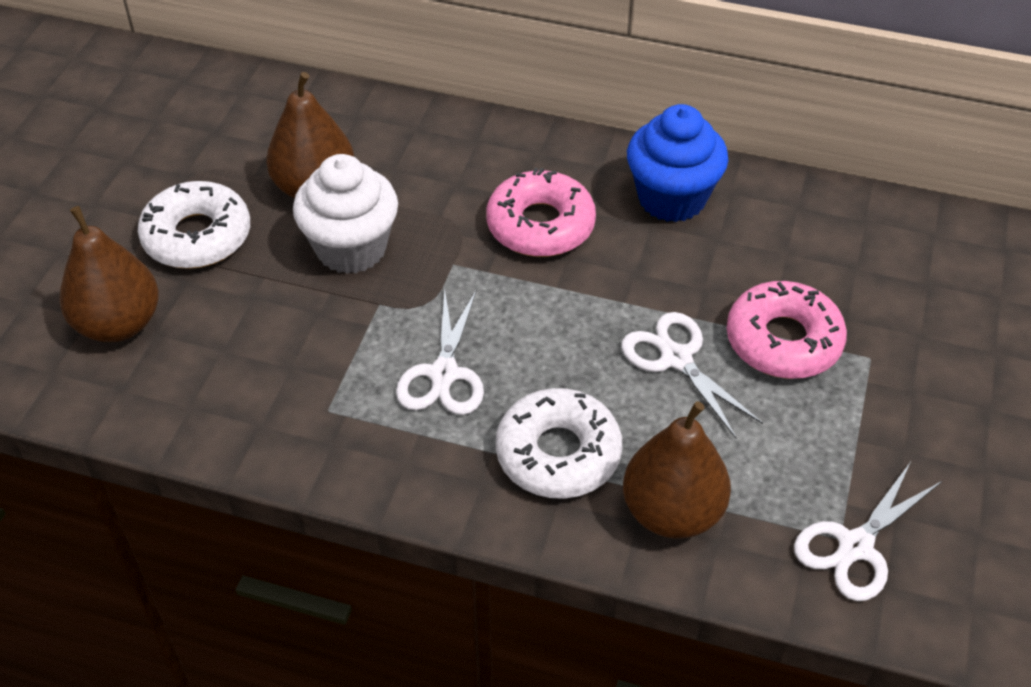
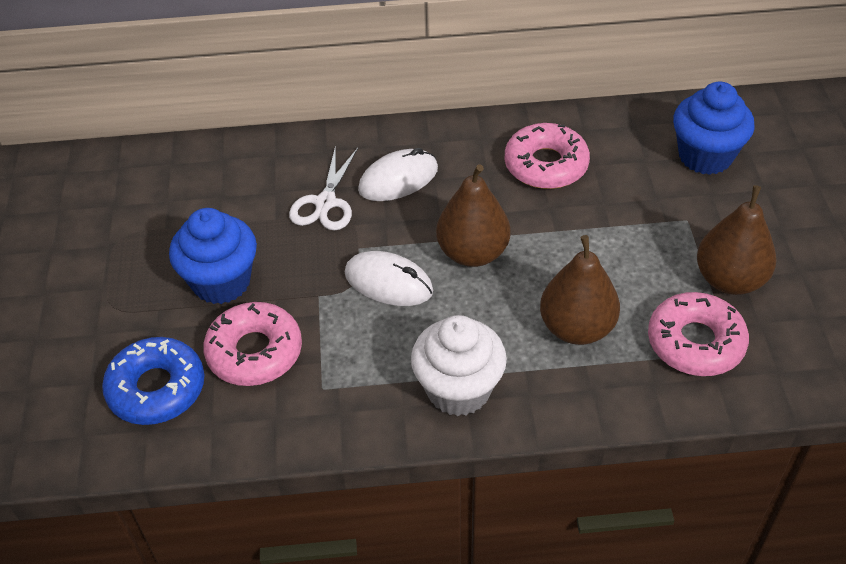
blue cupcake: 1 -> 2
blue donut: 0 -> 1
pink donut: 2 -> 3
white donut: 2 -> 0
white mouse: 0 -> 2
white scissors: 3 -> 1

